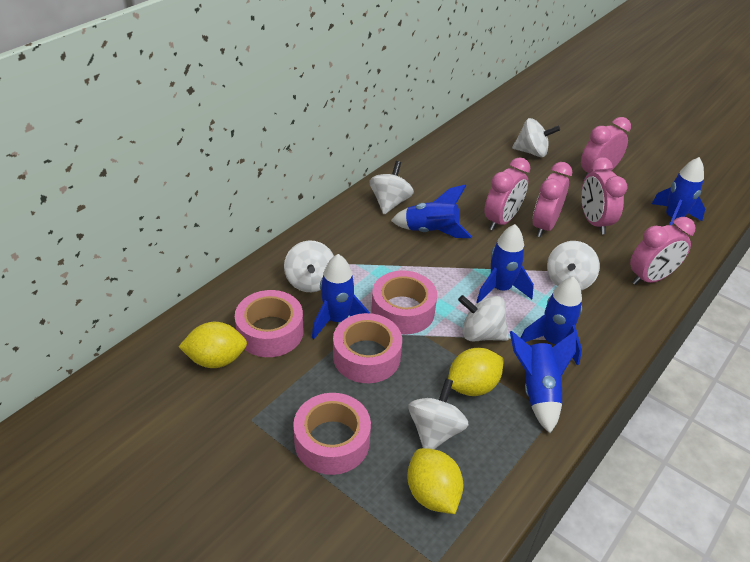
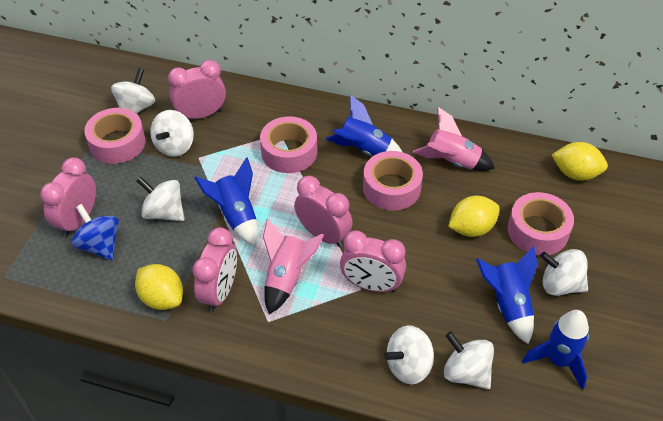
blue rocket: 6 -> 4
blue spinning top: 0 -> 1
pink rocket: 0 -> 2

